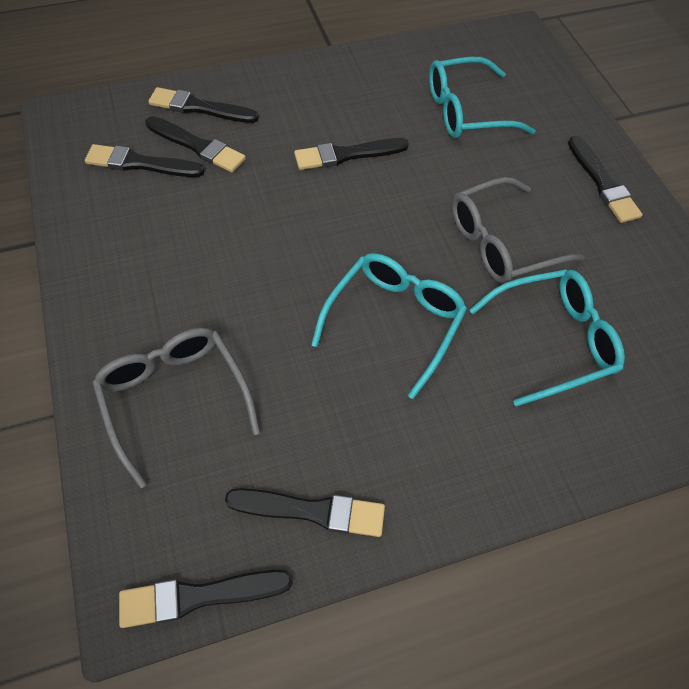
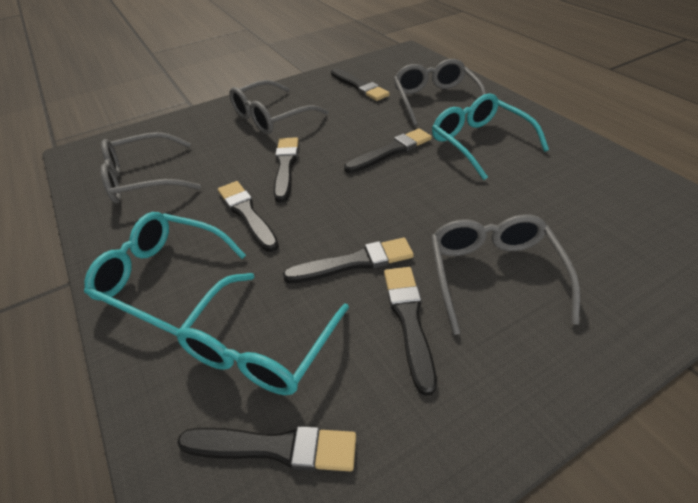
grey glasses: 2 -> 4

